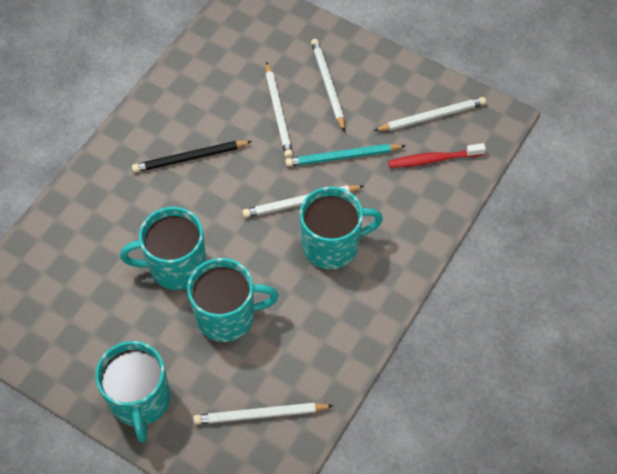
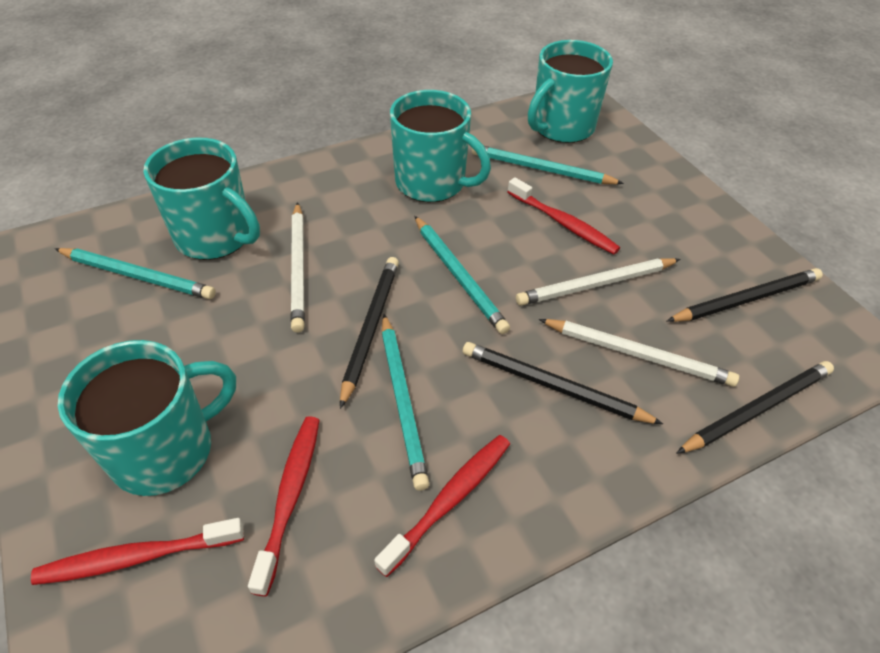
black pencil: 1 -> 4
red toothbrush: 1 -> 4
turquoise pencil: 1 -> 4
white pencil: 5 -> 3

